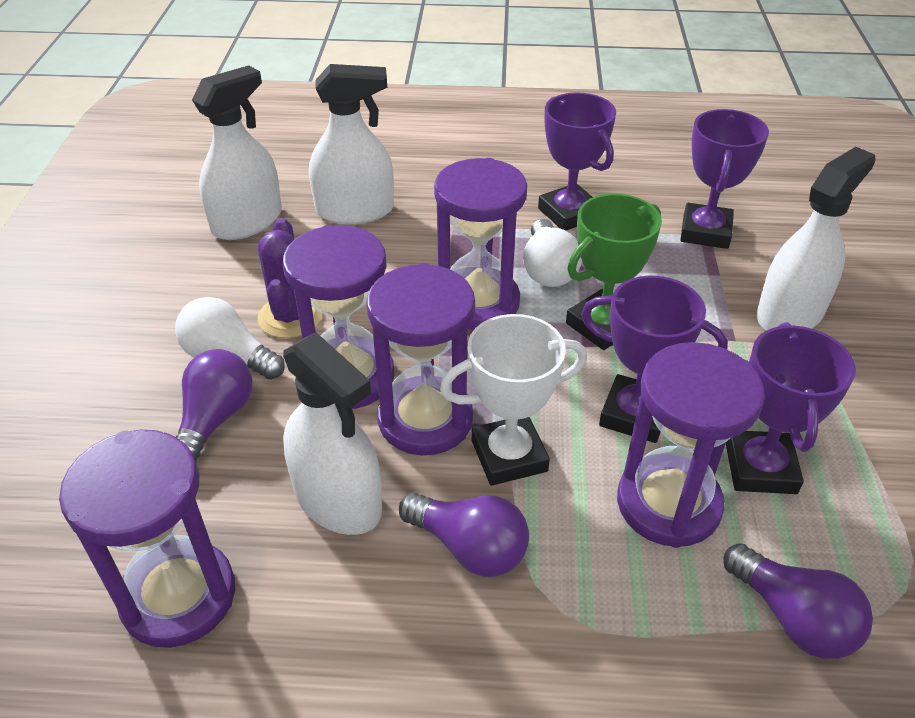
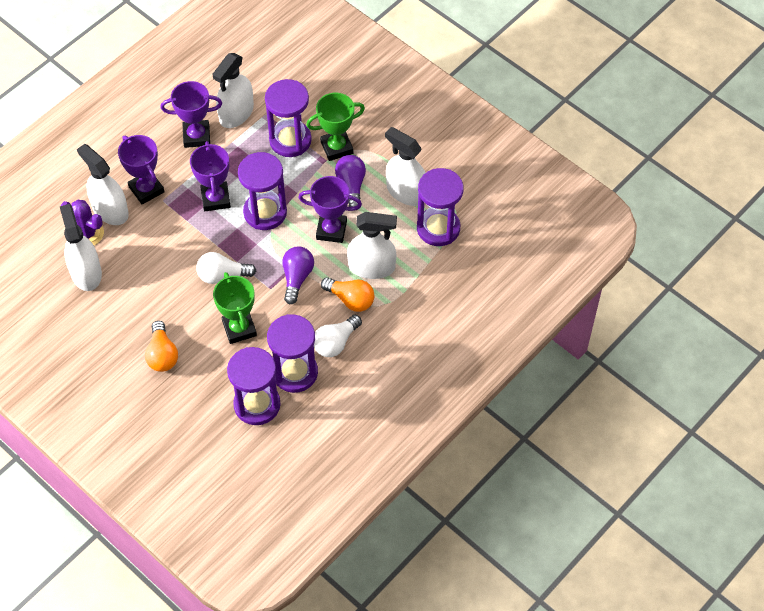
green trophy: 1 -> 2
orange light bulb: 0 -> 2
purple light bulb: 3 -> 2
white spray bottle: 4 -> 5
white trophy: 1 -> 0

